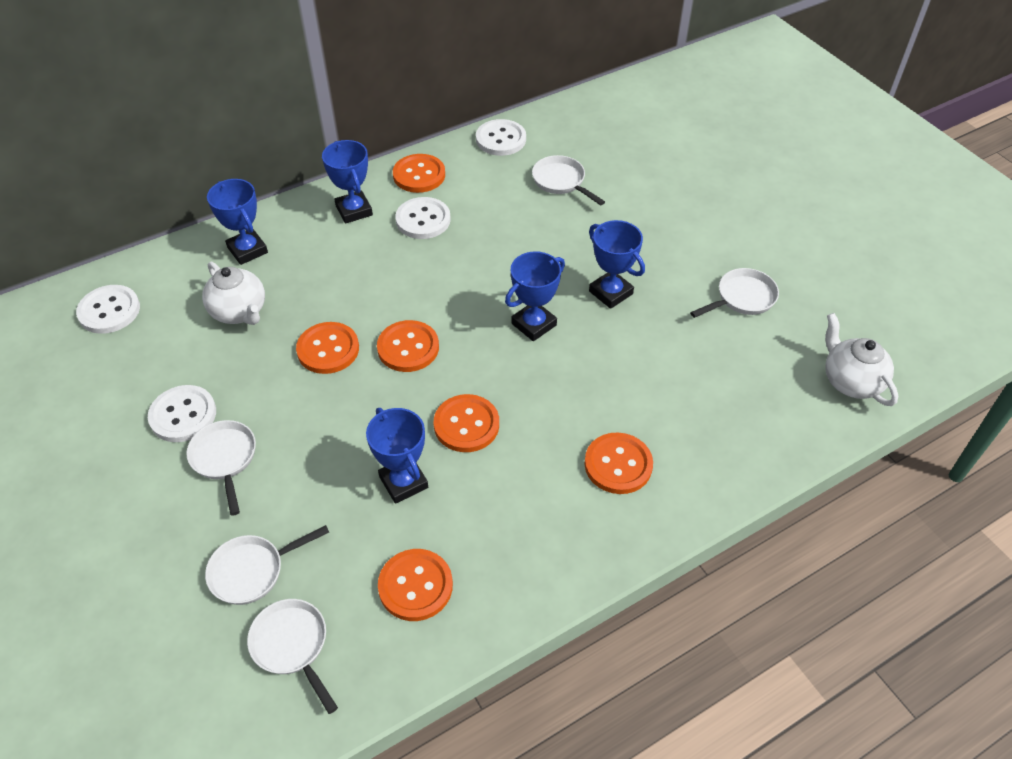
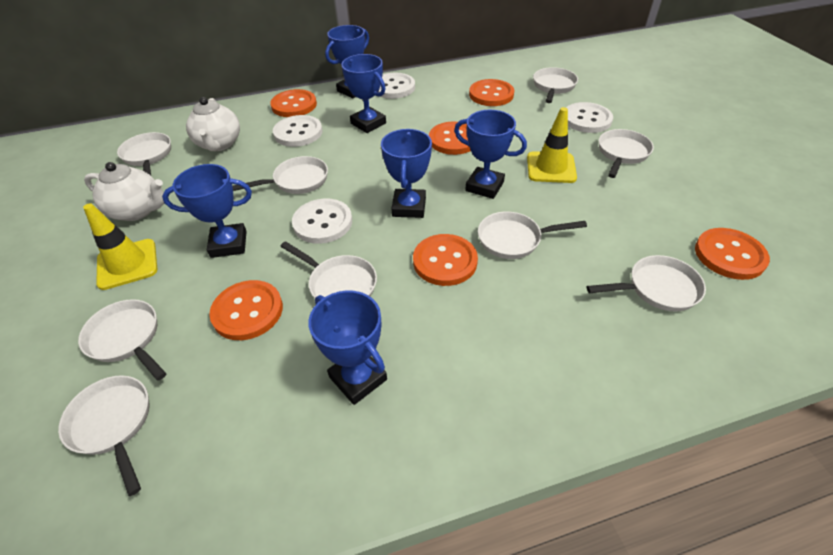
blue trophy: 5 -> 6
white pan: 5 -> 9
yellow traffic cone: 0 -> 2

